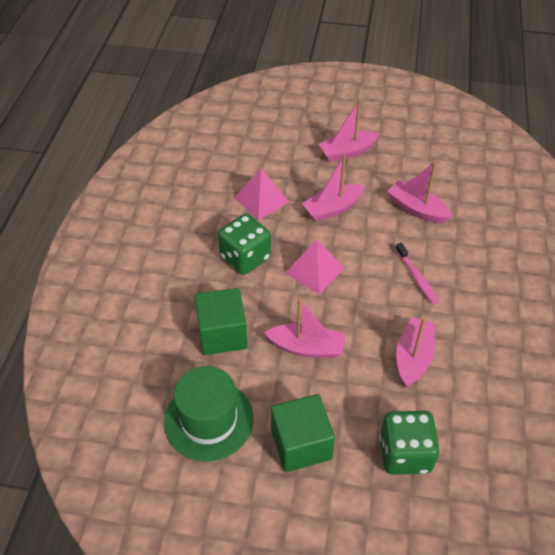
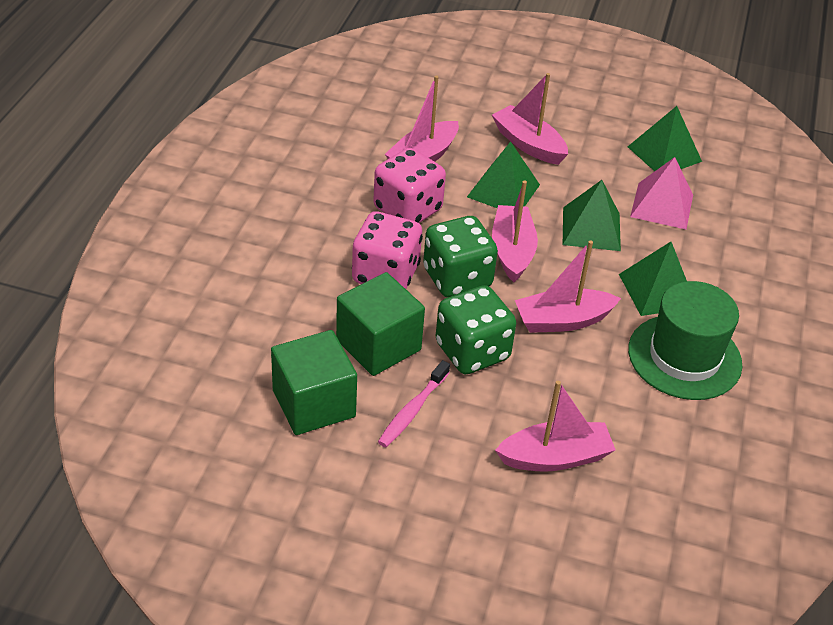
green pyramid: 0 -> 4
pink dice: 0 -> 2
pink pyramid: 2 -> 1

